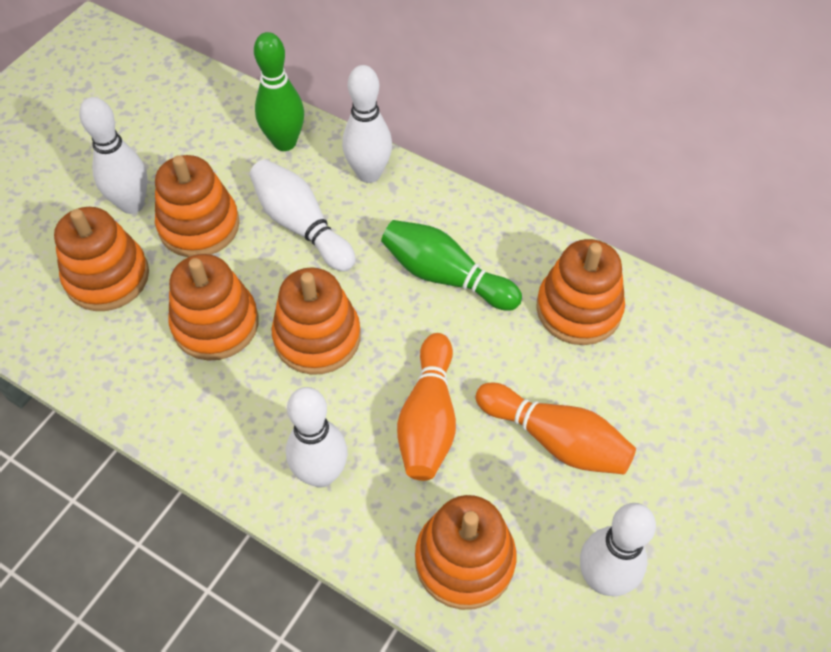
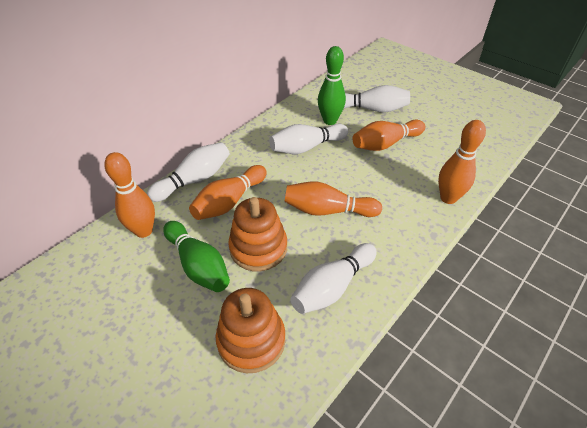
orange bowling pin: 2 -> 5
orange stacking toy: 6 -> 2
white bowling pin: 5 -> 4

